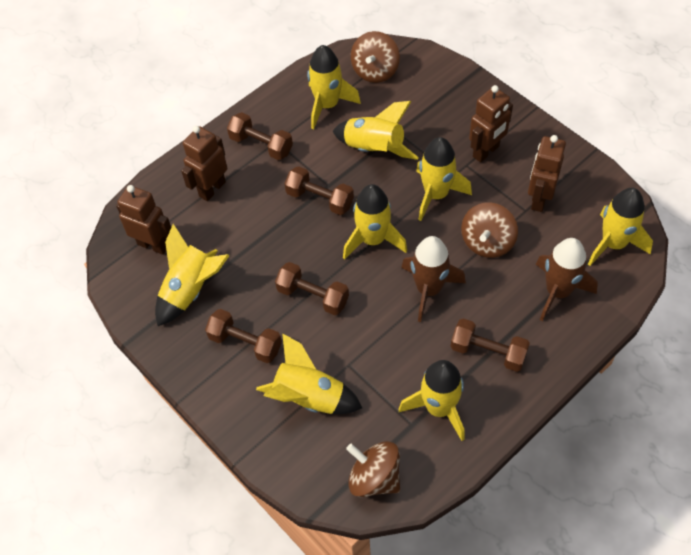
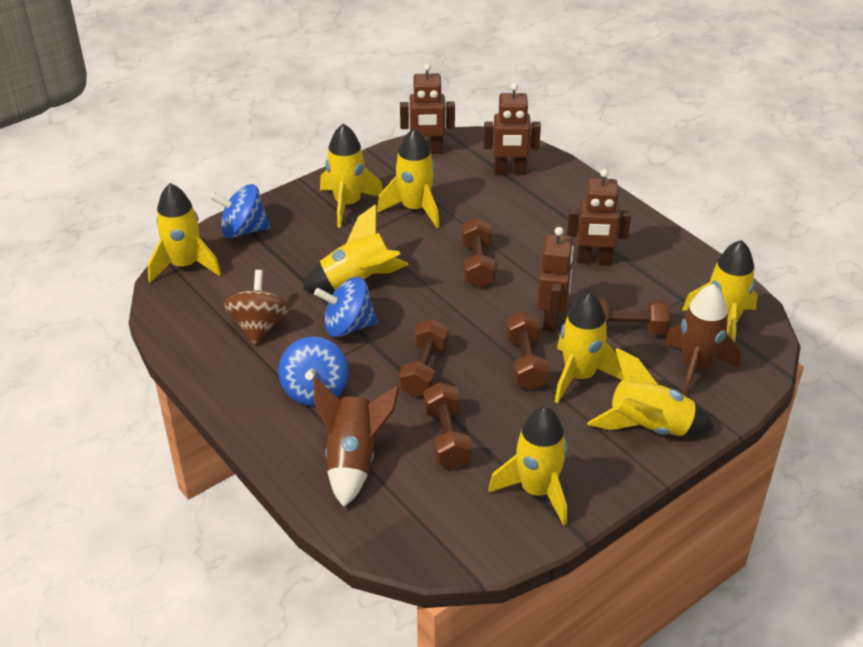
blue spinning top: 0 -> 3
brown spinning top: 3 -> 1

